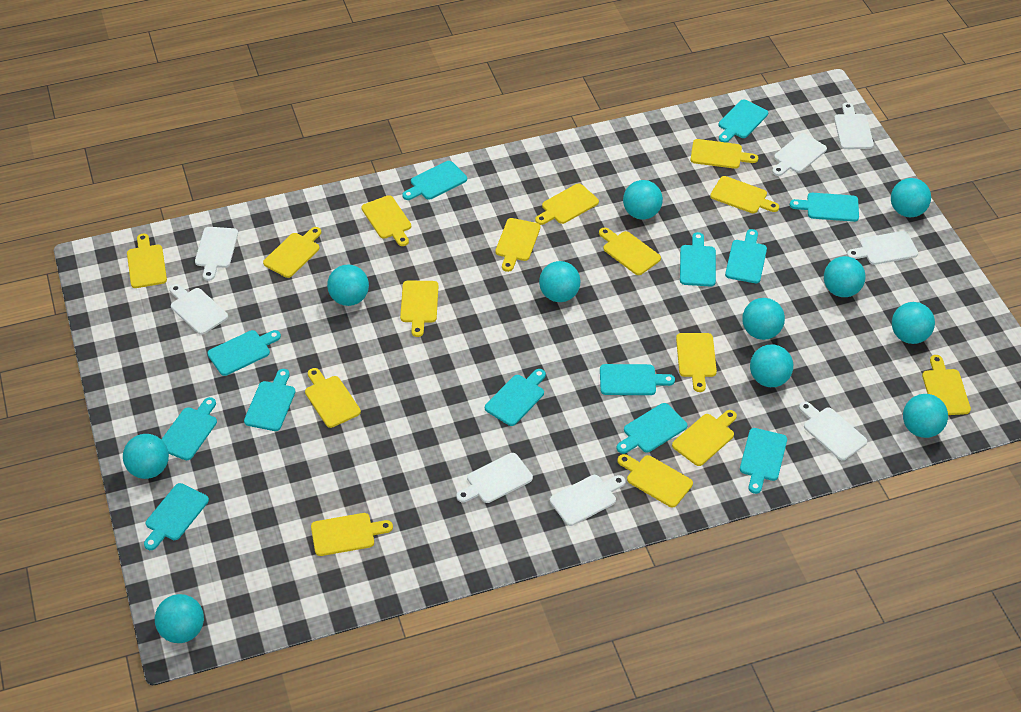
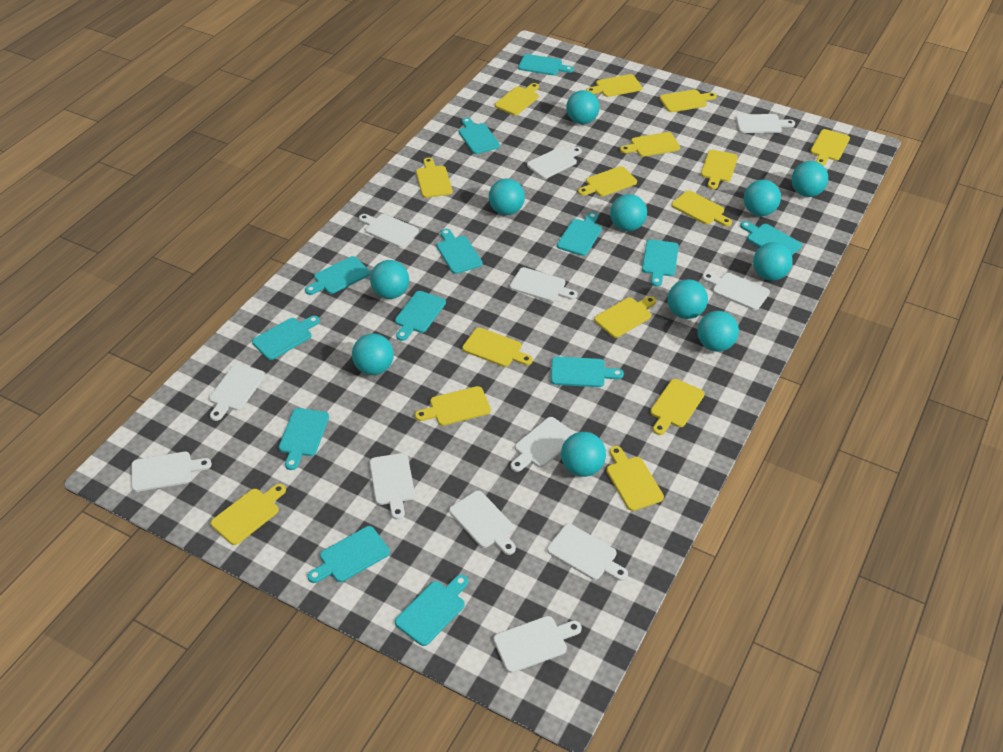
white cutting board: 8 -> 12

